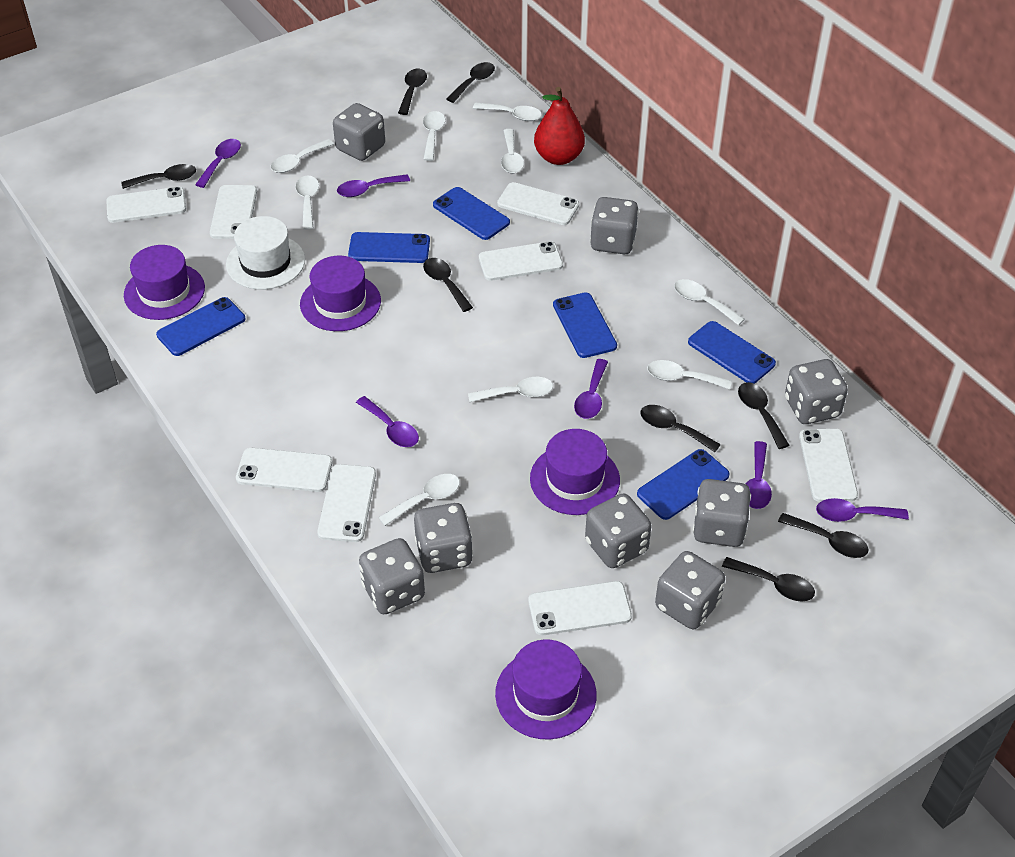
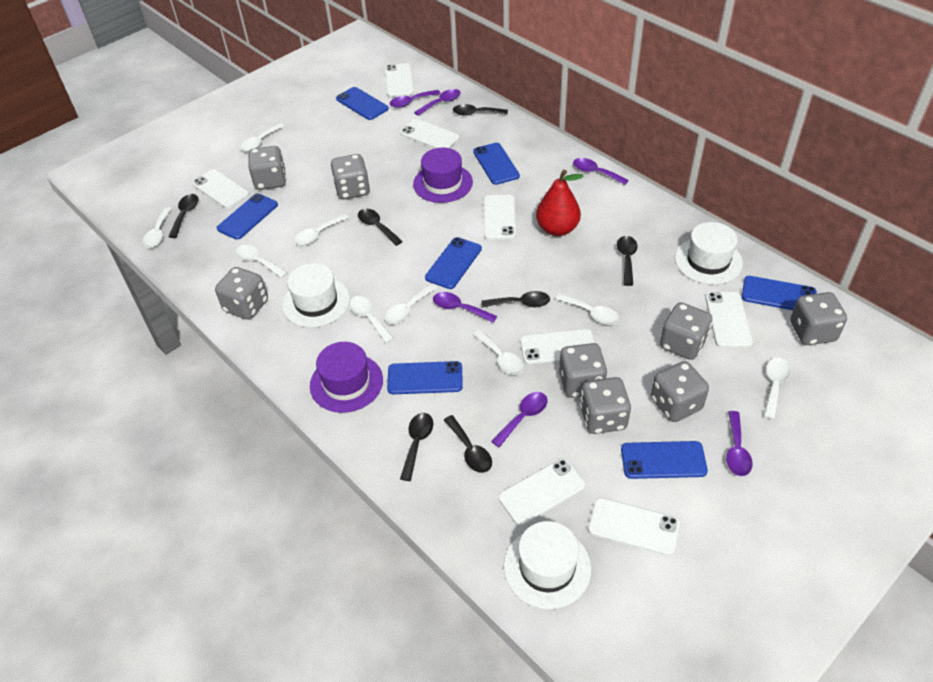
black spoon: 8 -> 7
blue phone: 6 -> 7
purple hat: 4 -> 2
white hat: 1 -> 3

